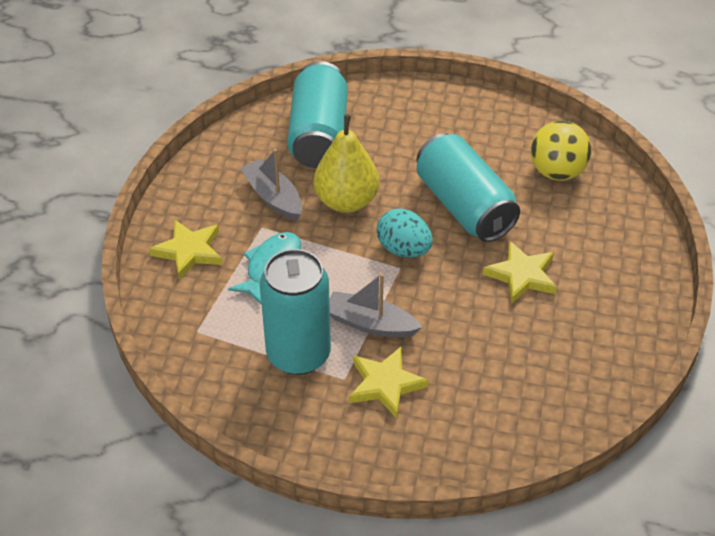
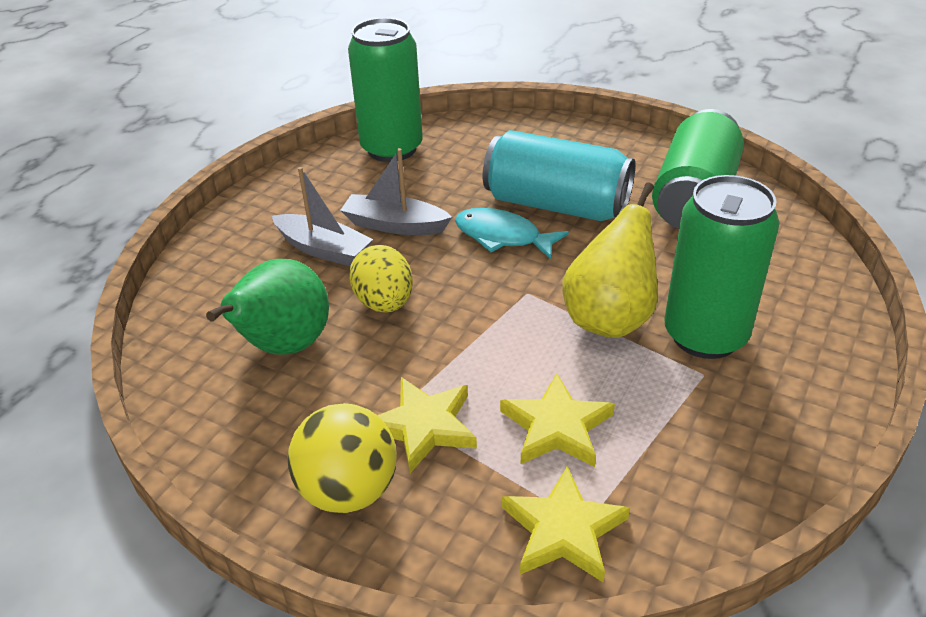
green can: 0 -> 3
green pear: 0 -> 1
turquoise can: 3 -> 1
turquoise egg: 1 -> 0
yellow egg: 0 -> 1

